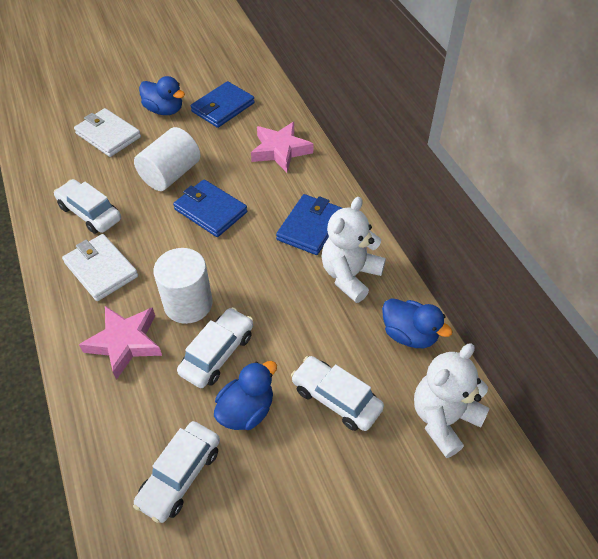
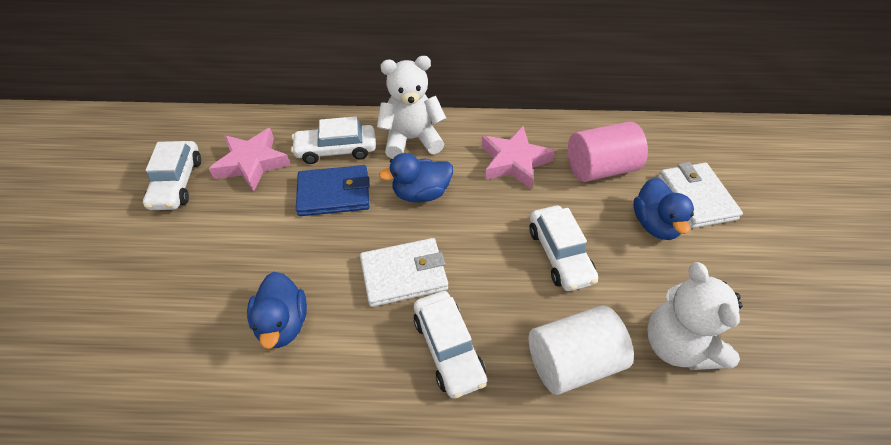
blue wallet: 3 -> 1
pink cylinder: 0 -> 1
white cylinder: 2 -> 1

